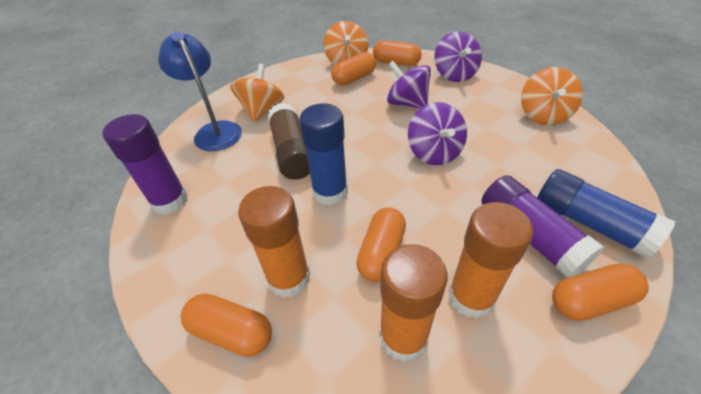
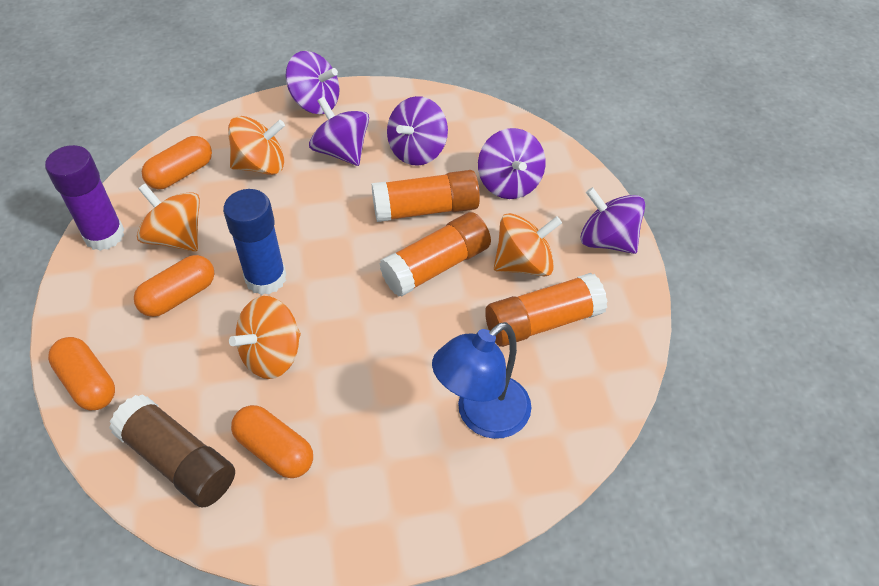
blue glue stick: 2 -> 1
orange capsule: 5 -> 4
orange spinning top: 3 -> 4
purple glue stick: 2 -> 1
purple spinning top: 3 -> 5

